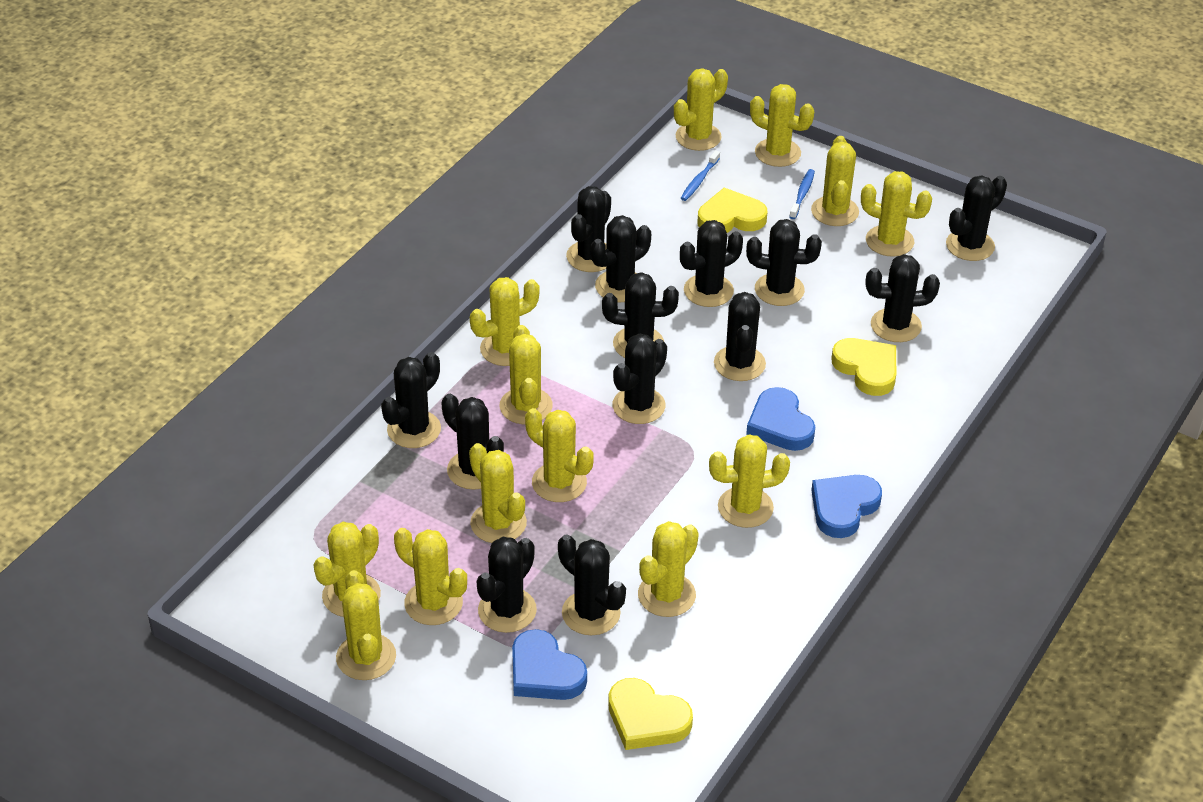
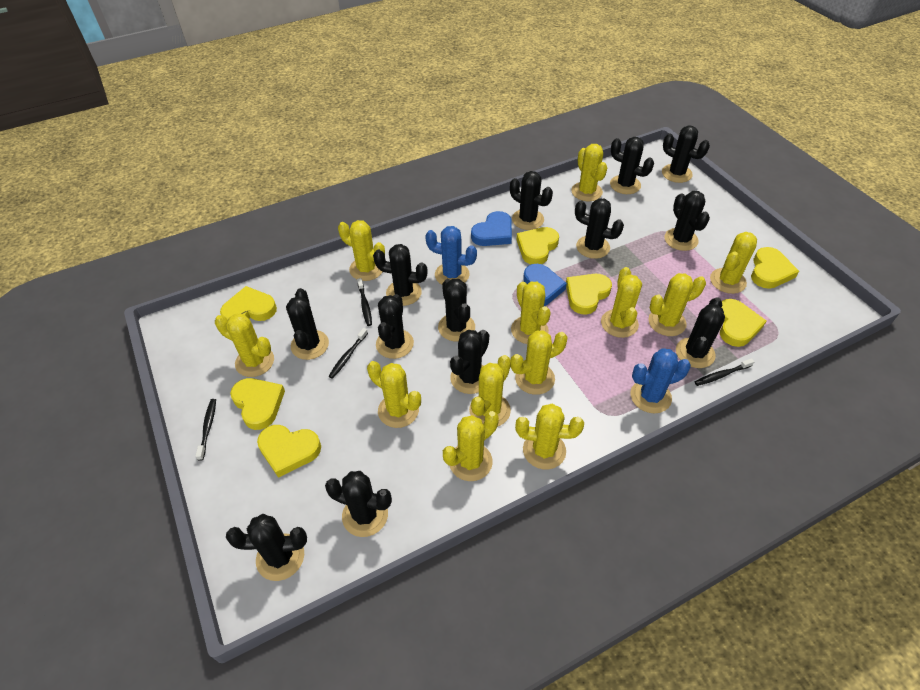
black toothbrush: 0 -> 4
blue cactus: 0 -> 2
blue heart: 3 -> 2
blue toothbrush: 2 -> 0
yellow cactus: 13 -> 12
yellow heart: 3 -> 7

